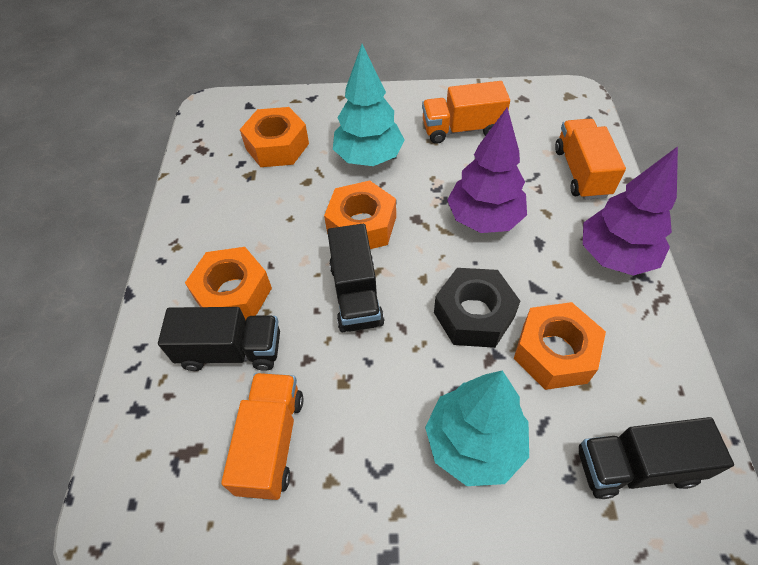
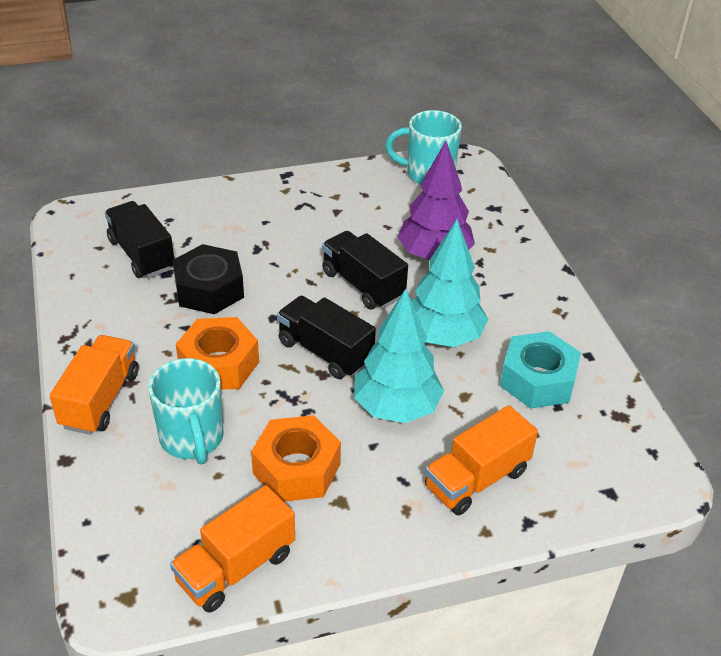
orange nut: 4 -> 2
purple tree: 2 -> 1
turquoise mug: 0 -> 2
turquoise nut: 0 -> 1

